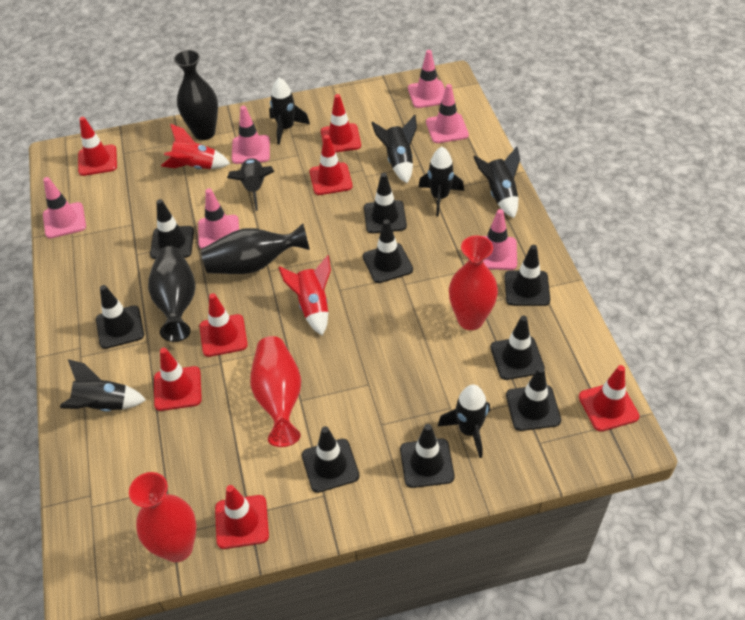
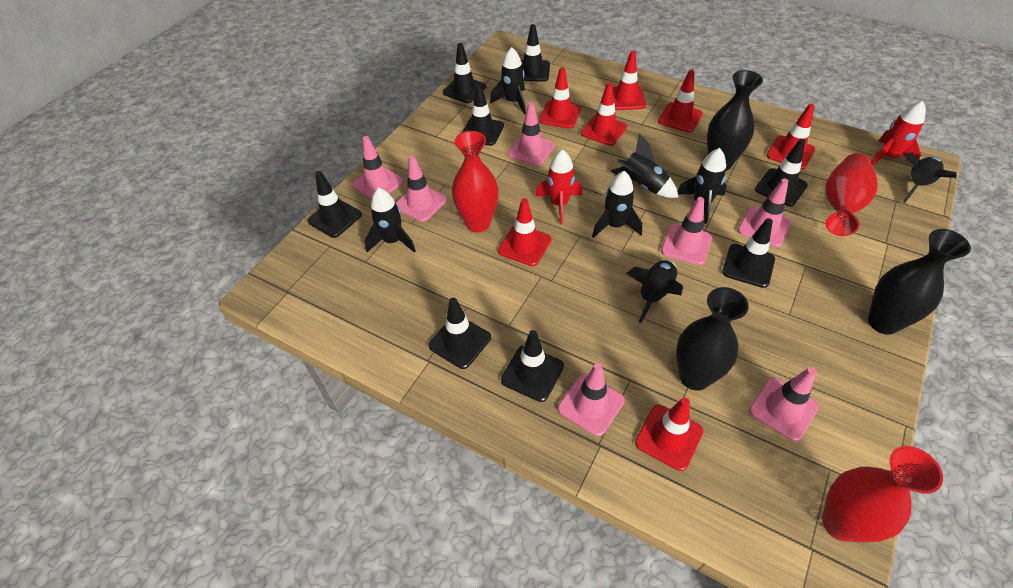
black traffic cone: 9 -> 8
pink traffic cone: 6 -> 7

